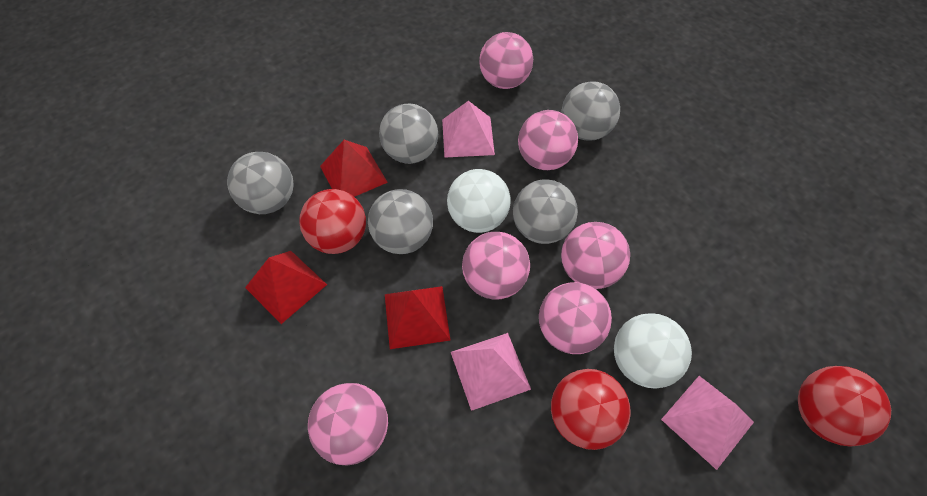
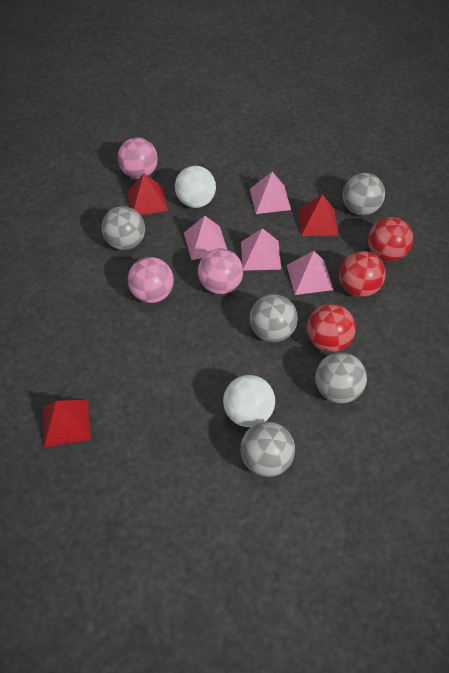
pink ball: 6 -> 3
pink pyramid: 3 -> 4

